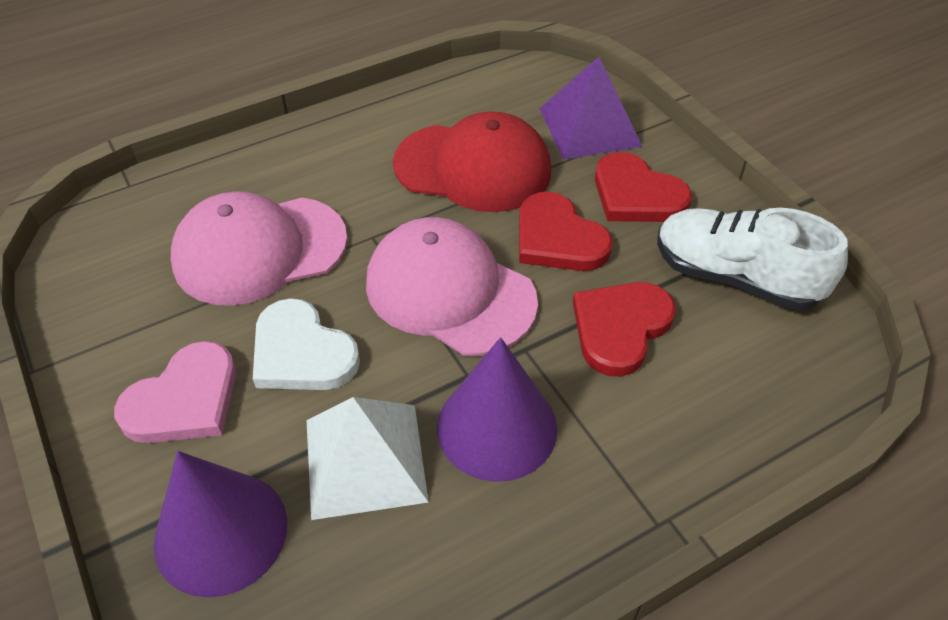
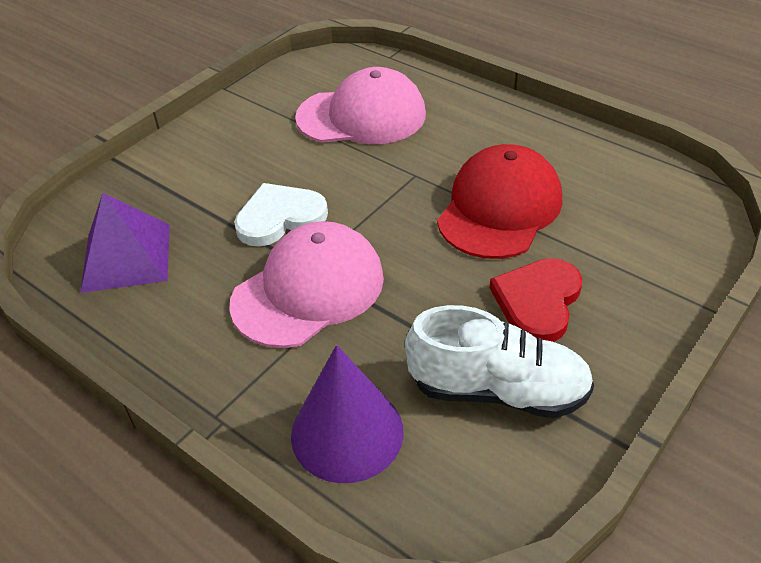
pink heart: 1 -> 0
purple cone: 2 -> 1
red heart: 3 -> 1
white pyramid: 1 -> 0

